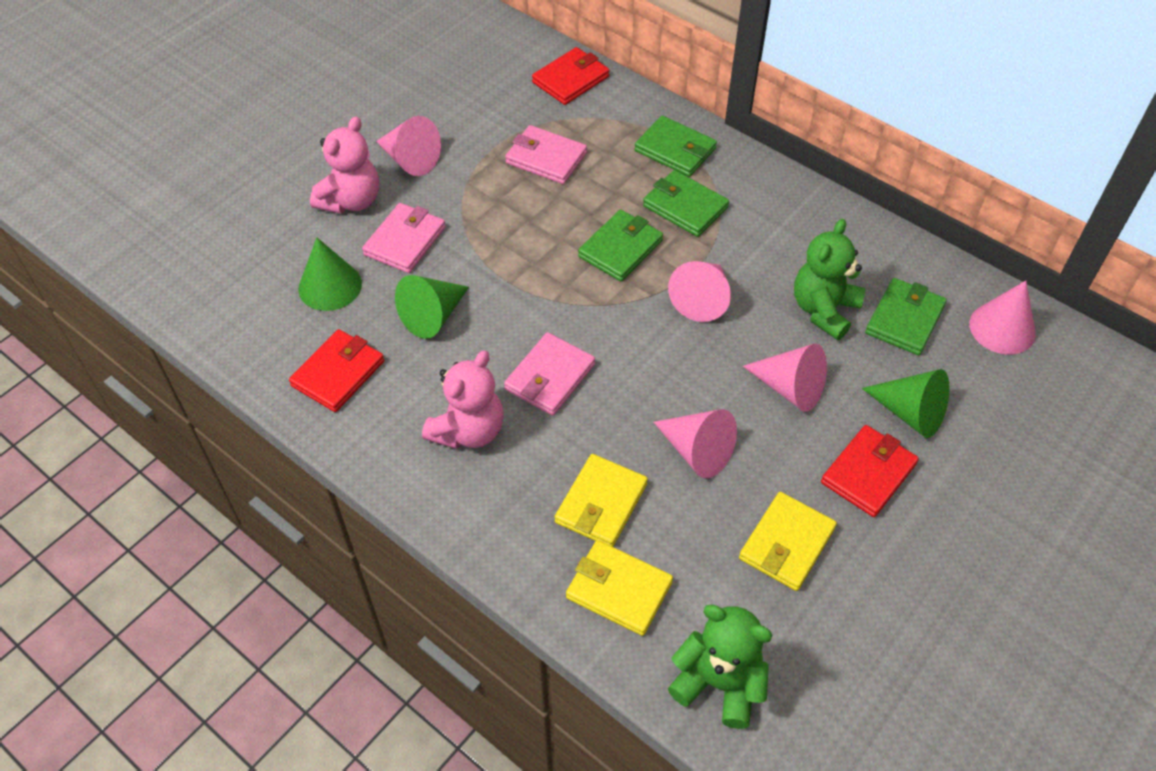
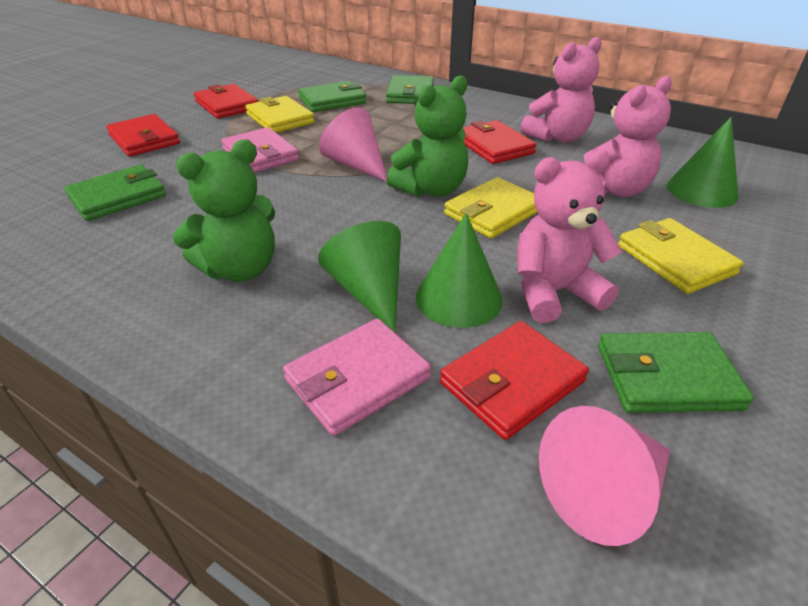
pink cone: 5 -> 2
pink teddy bear: 2 -> 3
pink wallet: 3 -> 2
red wallet: 3 -> 4

